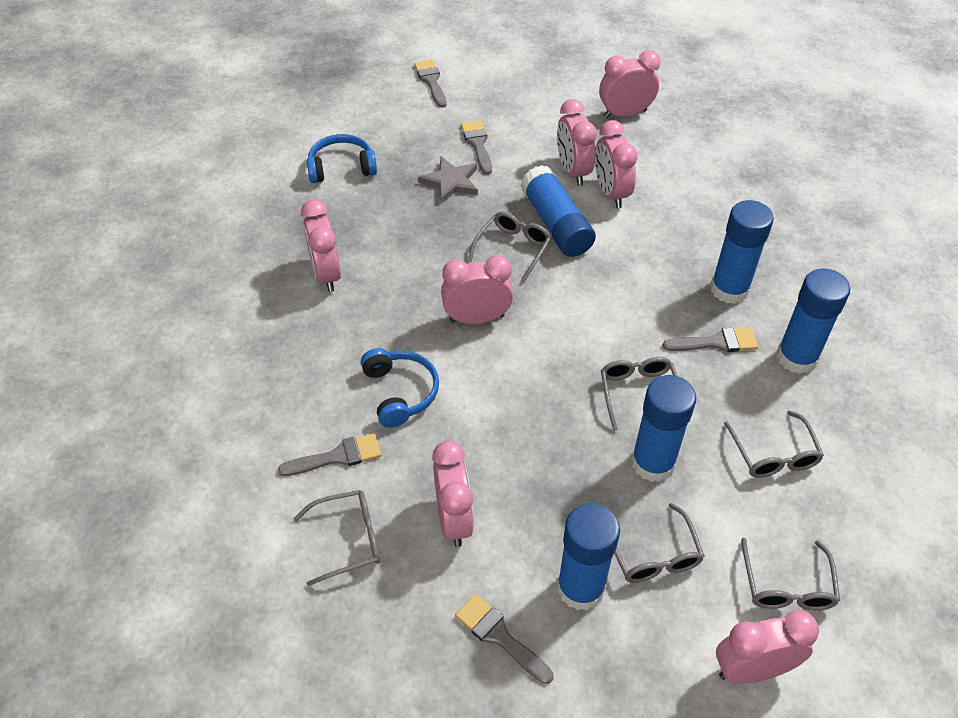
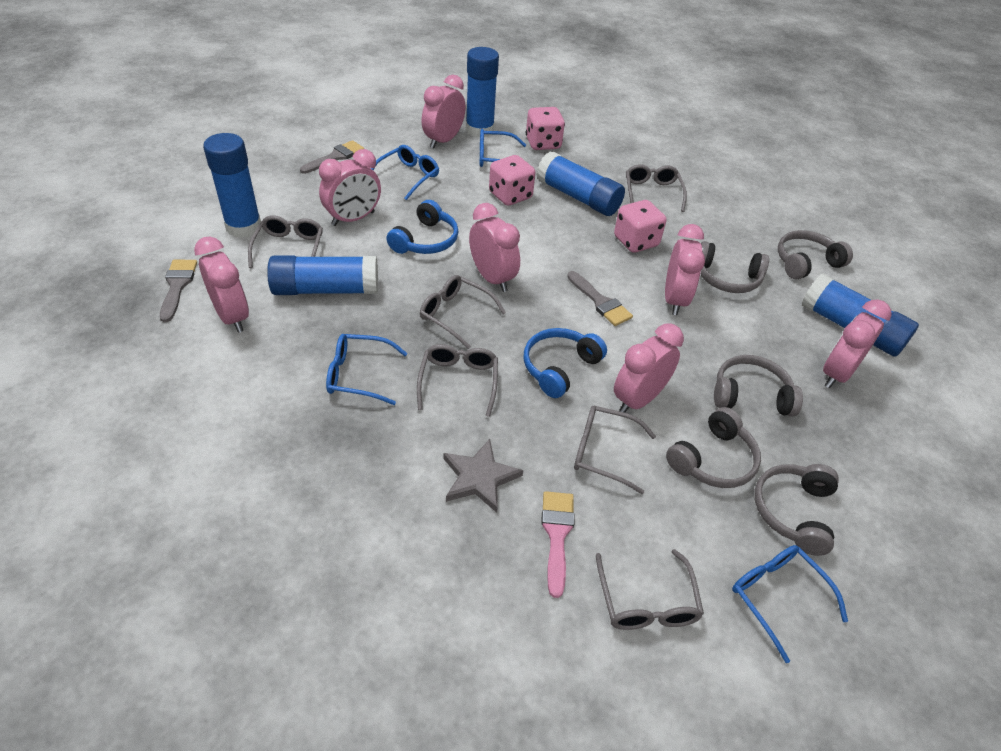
blue glasses: 0 -> 4
grey brush: 5 -> 3
grey headphones: 0 -> 5
pink brush: 0 -> 1
pink dice: 0 -> 3

